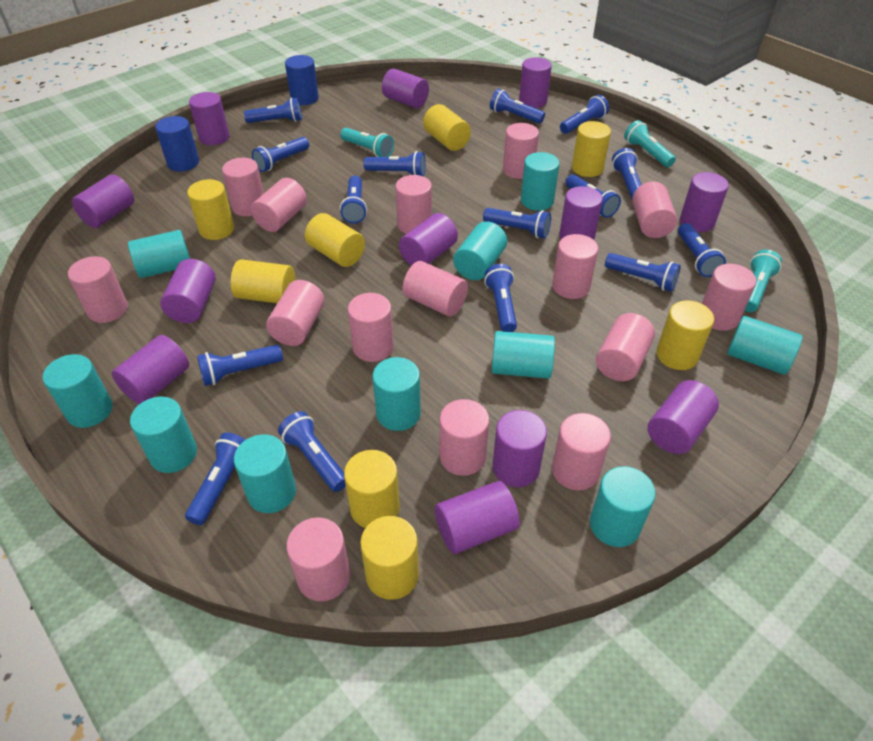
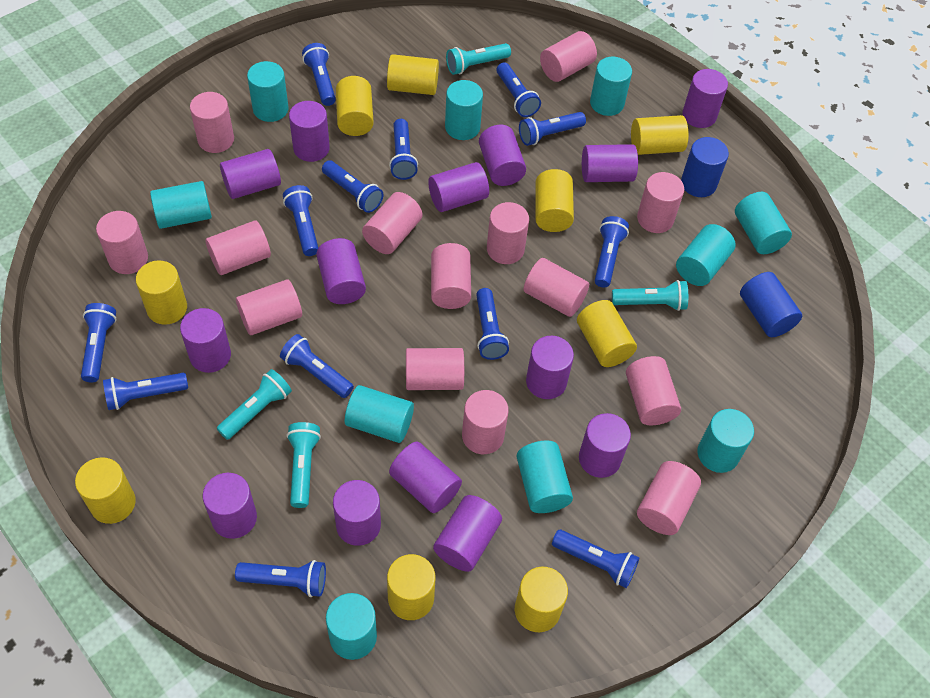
blue flashlight: 15 -> 13
pink cylinder: 15 -> 14
purple cylinder: 12 -> 14
turquoise flashlight: 3 -> 4
yellow cylinder: 8 -> 9

